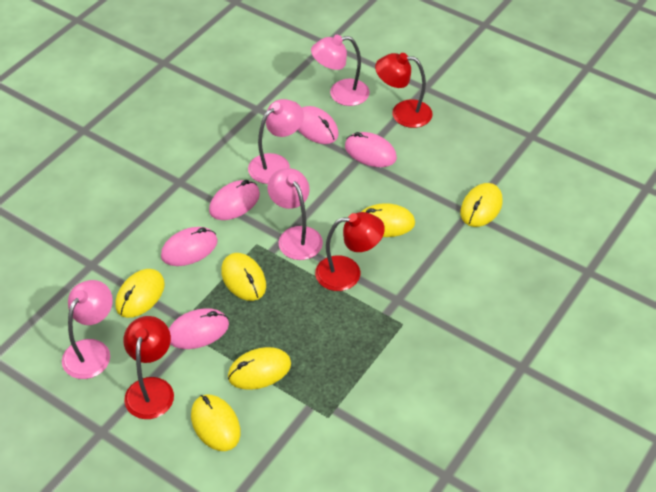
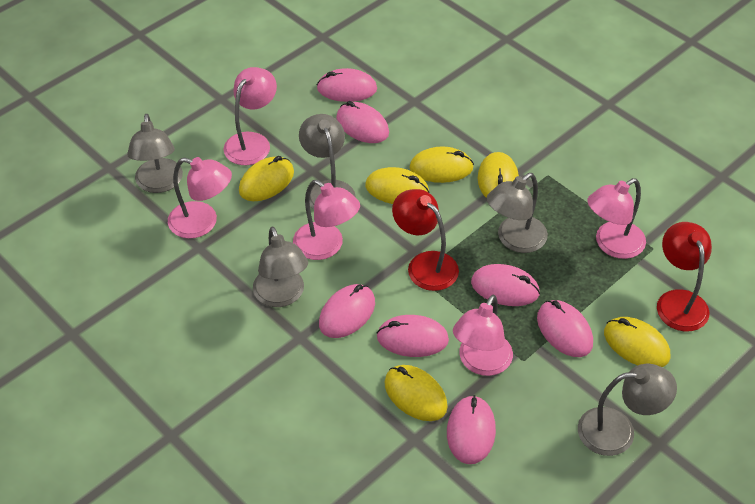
grey lamp: 0 -> 5
pink lamp: 4 -> 5
pink mouse: 5 -> 7
red lamp: 3 -> 2

